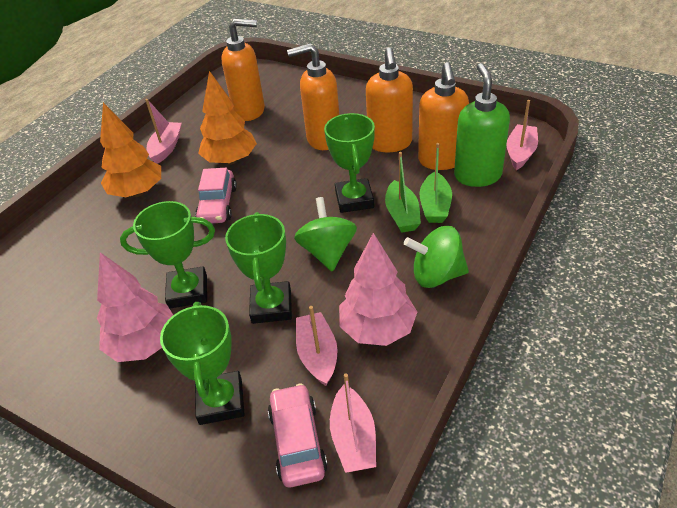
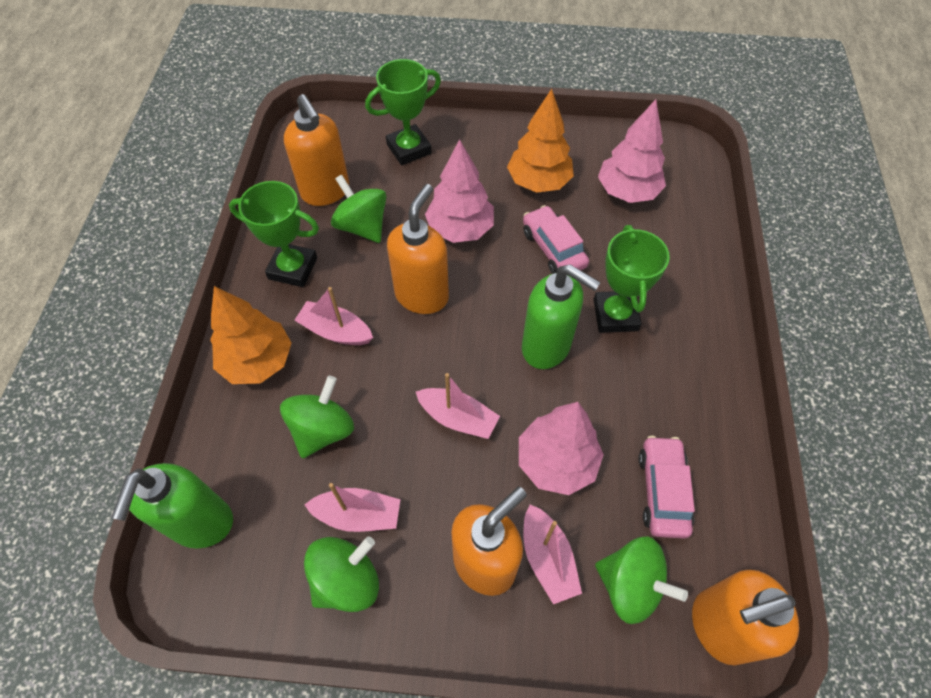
green boat: 2 -> 0
green soap dispenser: 1 -> 2
green spinning top: 2 -> 4
green trophy: 4 -> 3
pink tree: 2 -> 3

